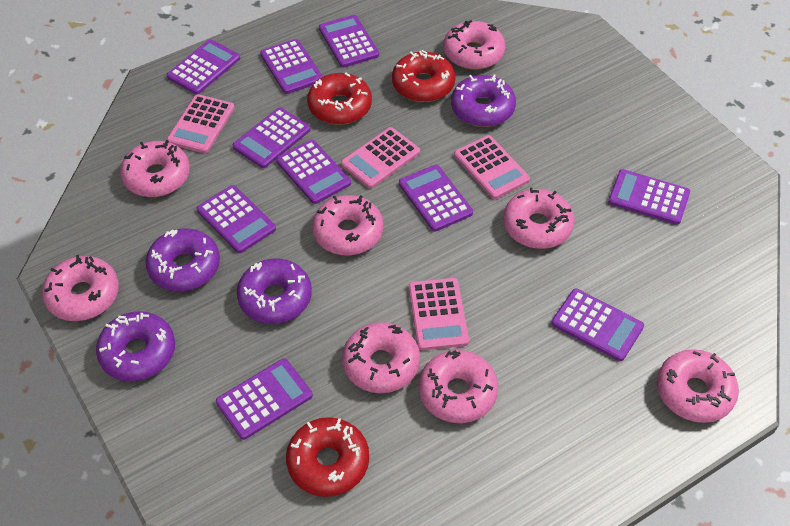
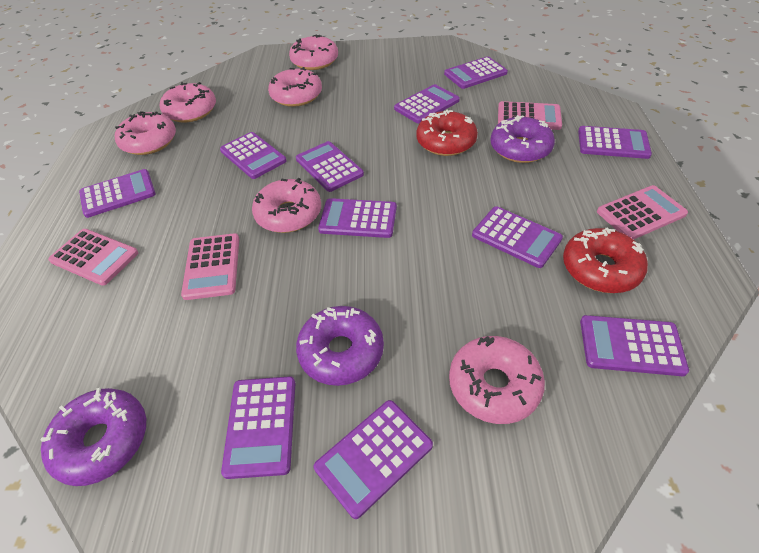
pink donut: 8 -> 6
purple calculator: 10 -> 11
purple donut: 4 -> 3
red donut: 3 -> 2

